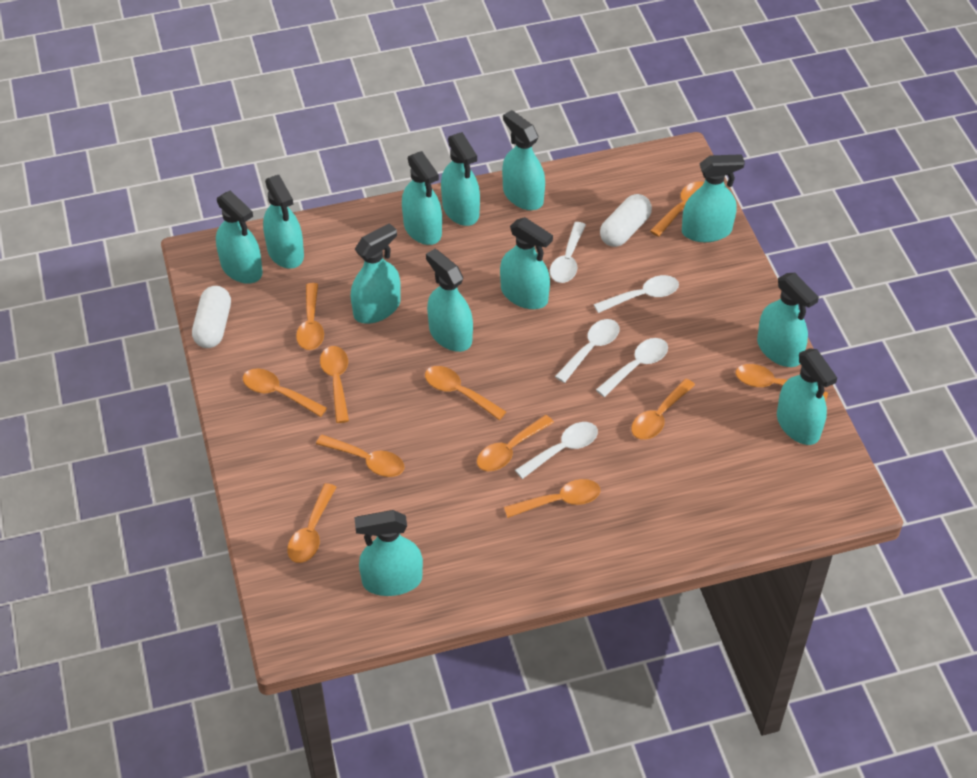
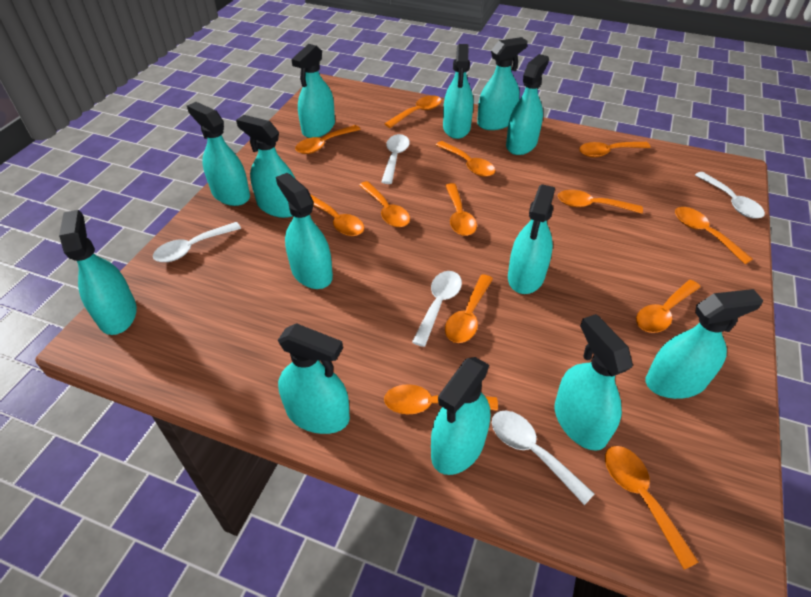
orange spoon: 11 -> 13
turquoise spray bottle: 12 -> 13
white capsule: 2 -> 0

